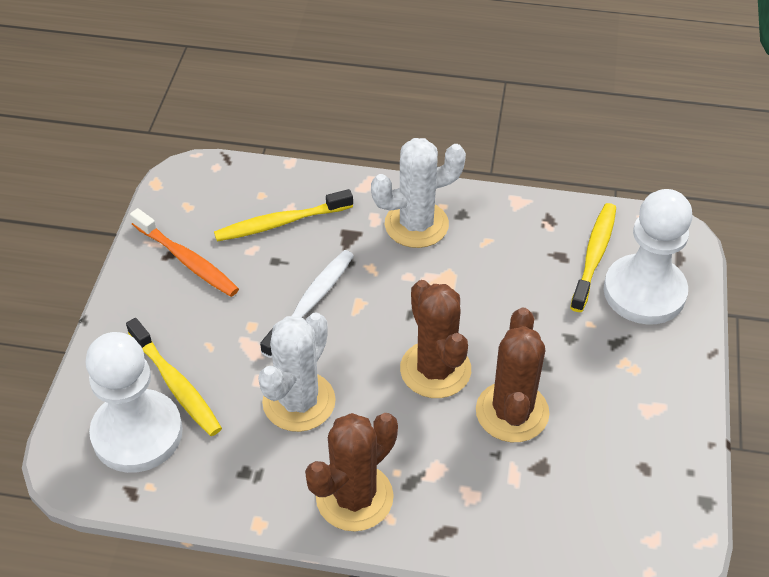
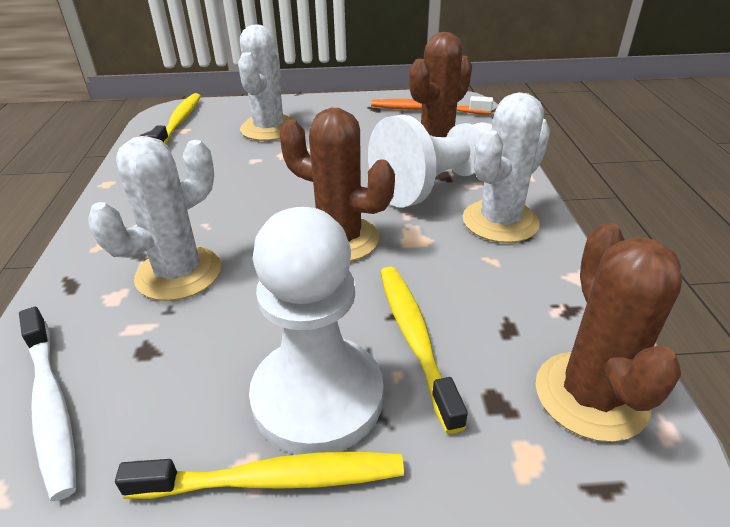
white cactus: 2 -> 3

